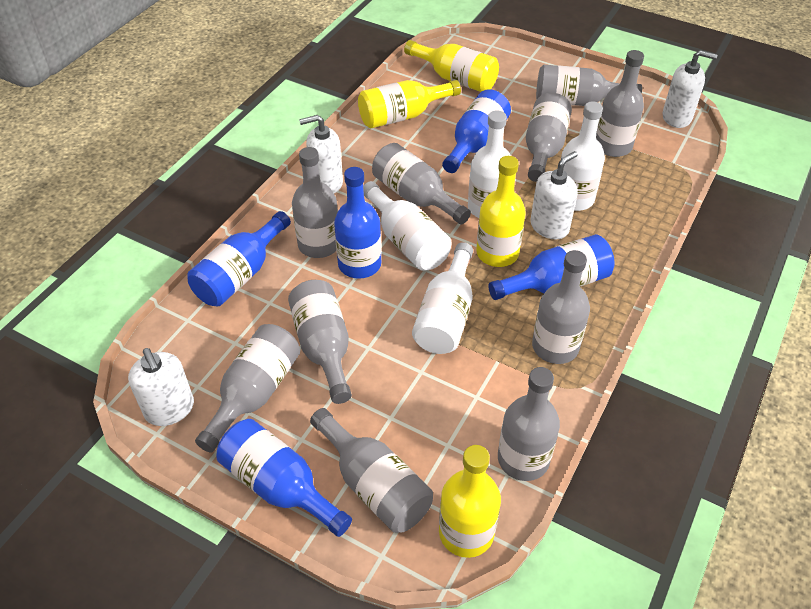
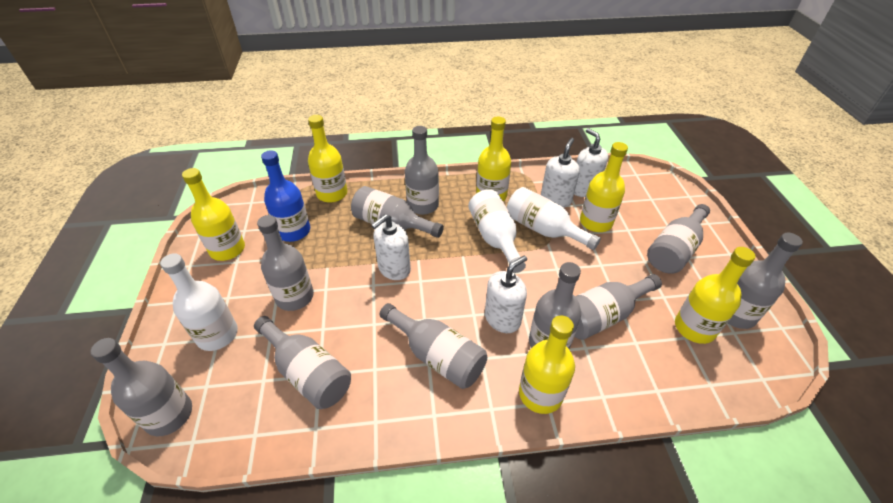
blue bottle: 5 -> 1
white bottle: 4 -> 3
yellow bottle: 4 -> 6

